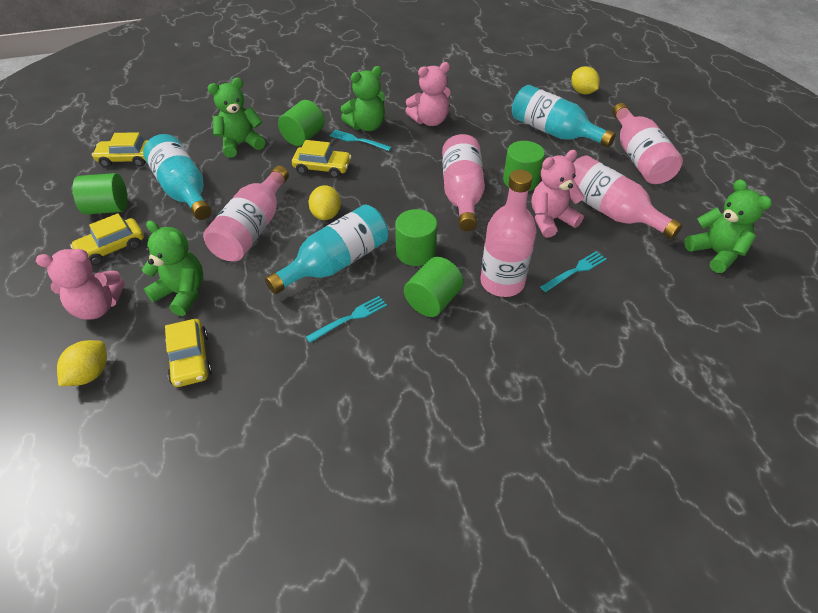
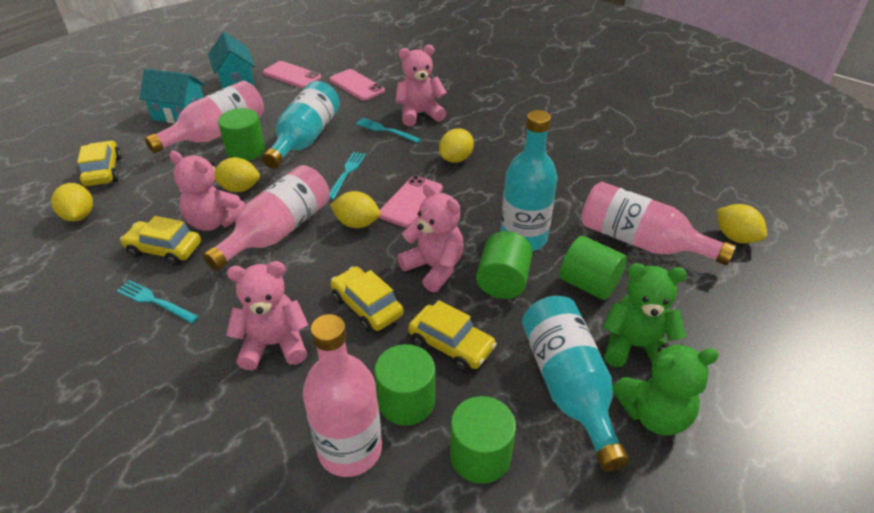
green teddy bear: 4 -> 2
pink bottle: 5 -> 4
pink phone: 0 -> 3
pink teddy bear: 3 -> 4
turquoise house: 0 -> 2
yellow lemon: 3 -> 5

